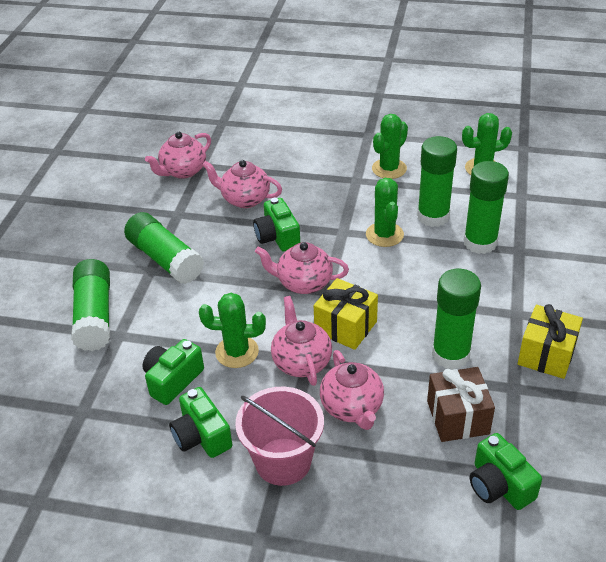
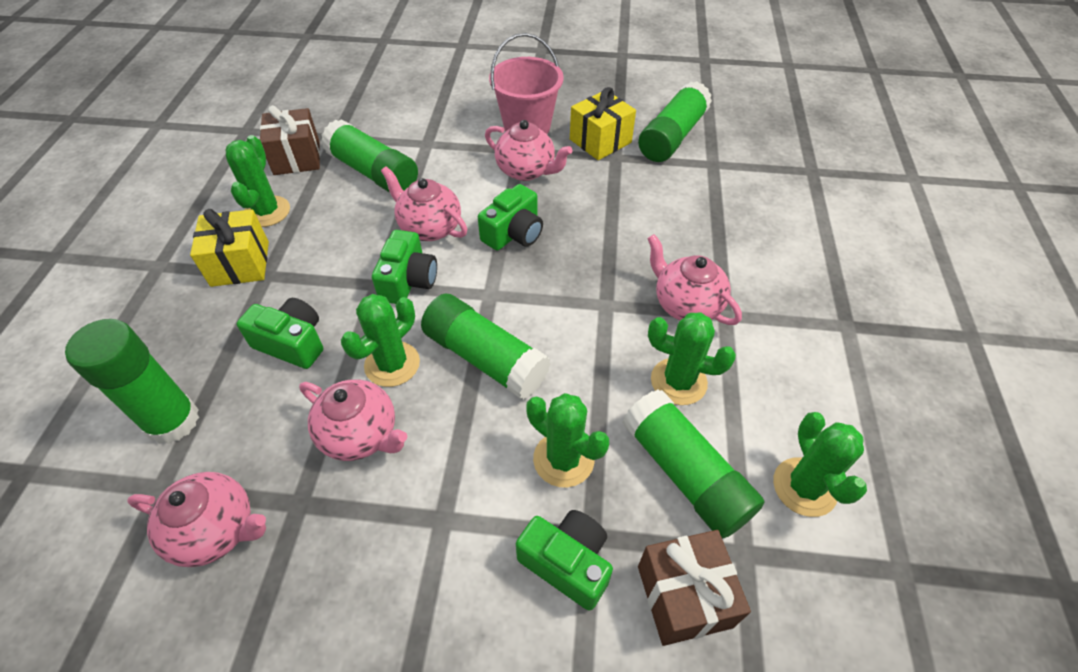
brown gift: 1 -> 2
green cactus: 4 -> 5

